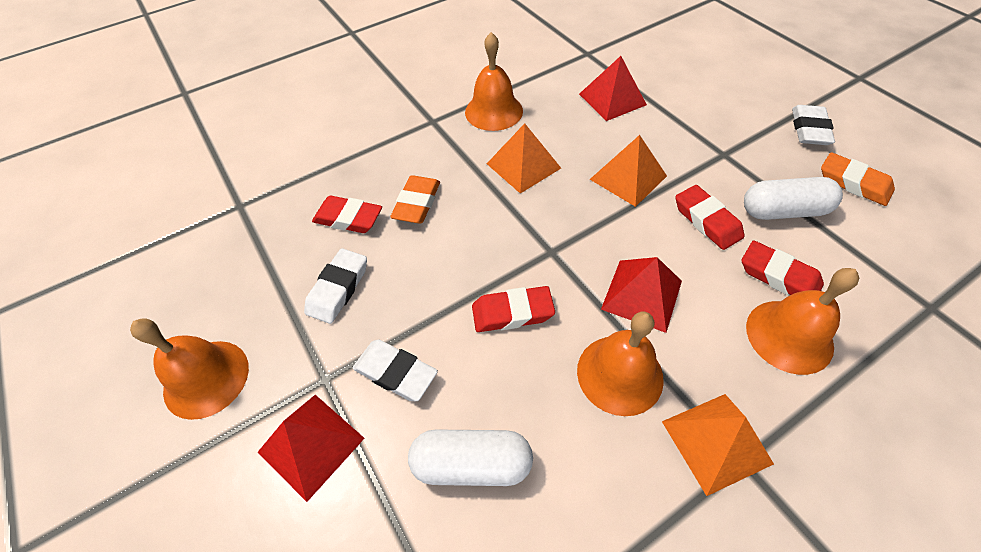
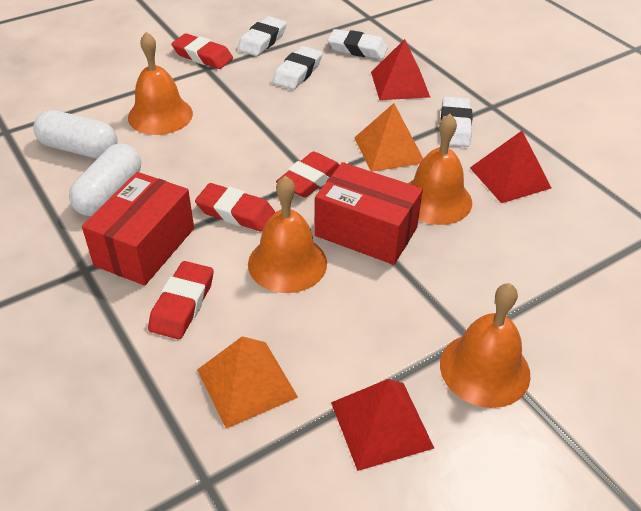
orange eraser: 2 -> 0
orange pyramid: 3 -> 2
red box: 0 -> 2
white eraser: 3 -> 4

